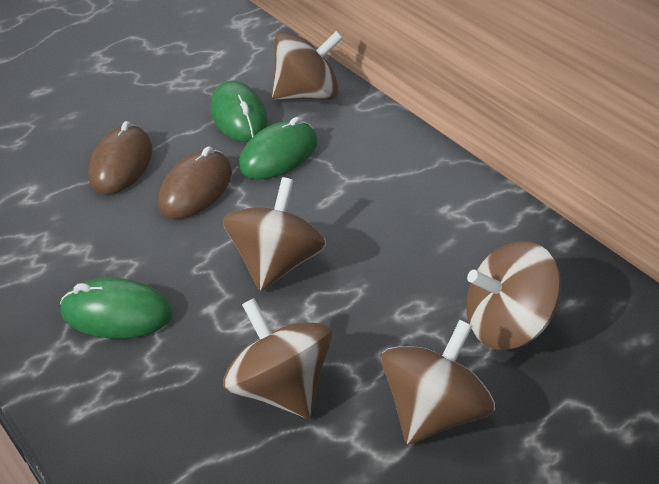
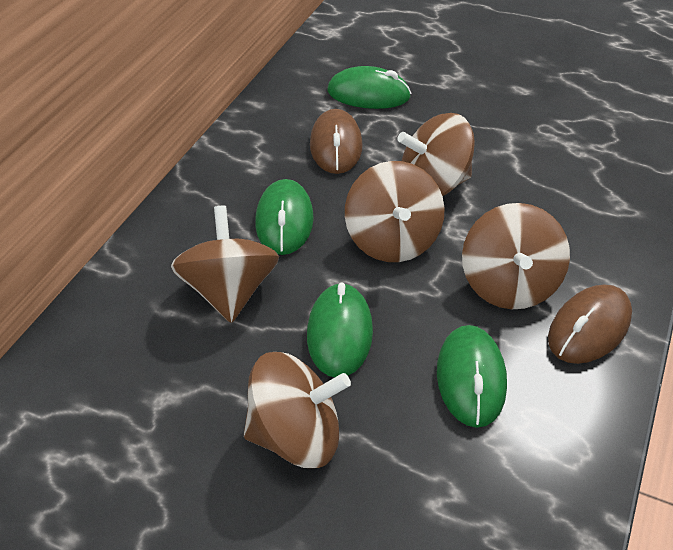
green mouse: 3 -> 4

